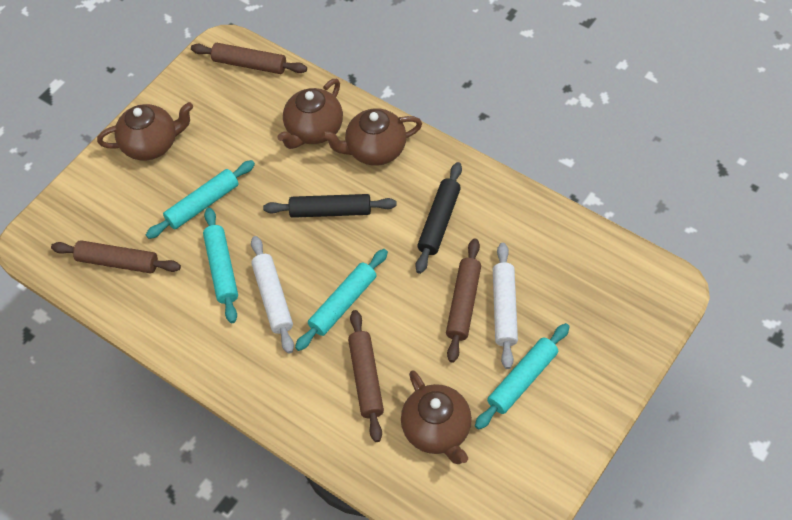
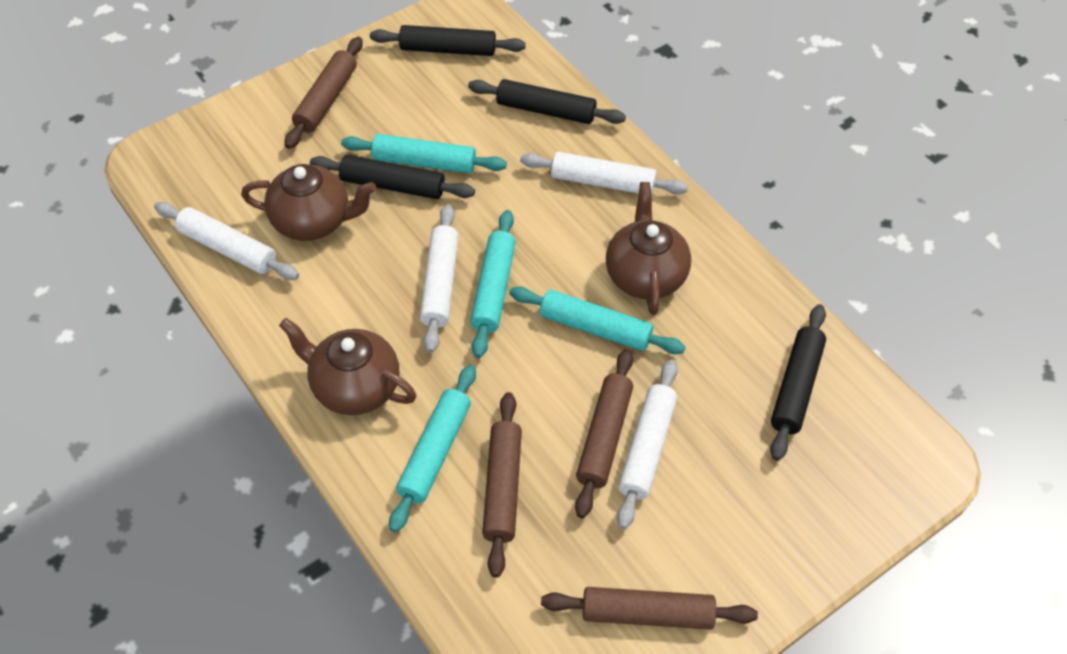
black rolling pin: 2 -> 4
brown teapot: 4 -> 3
white rolling pin: 2 -> 4

